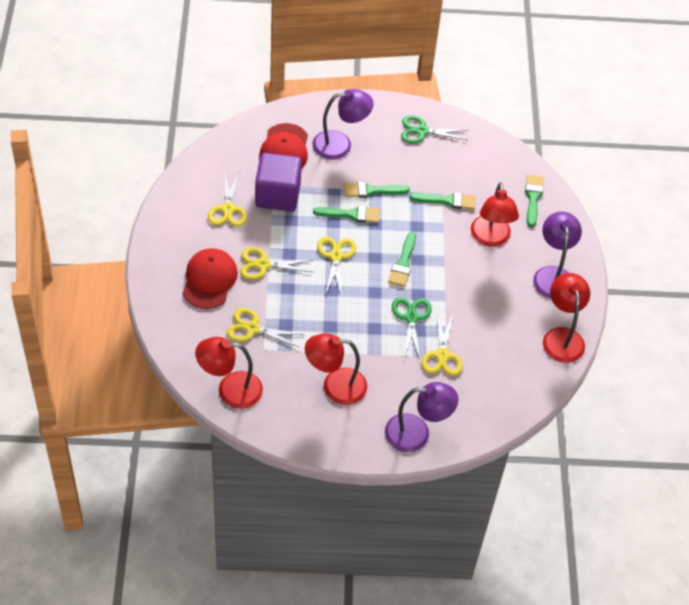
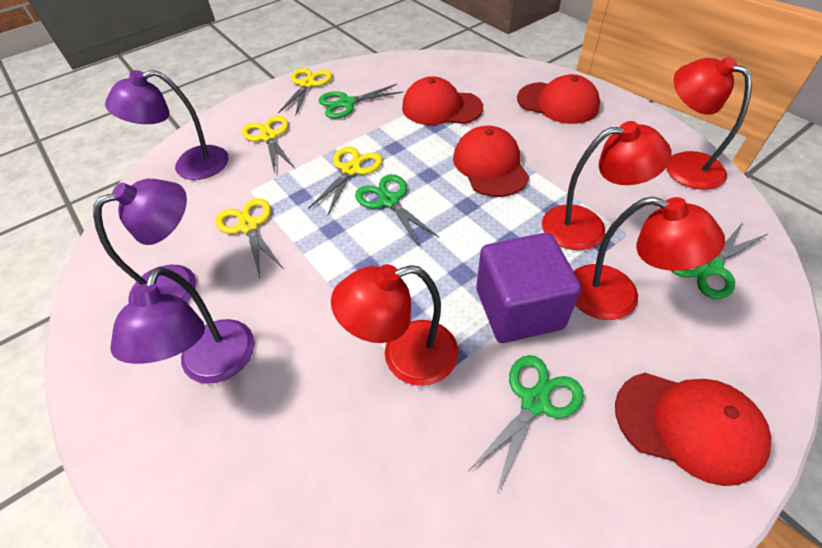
green brush: 5 -> 0
green scissors: 2 -> 4
red cap: 2 -> 4
yellow scissors: 5 -> 4

